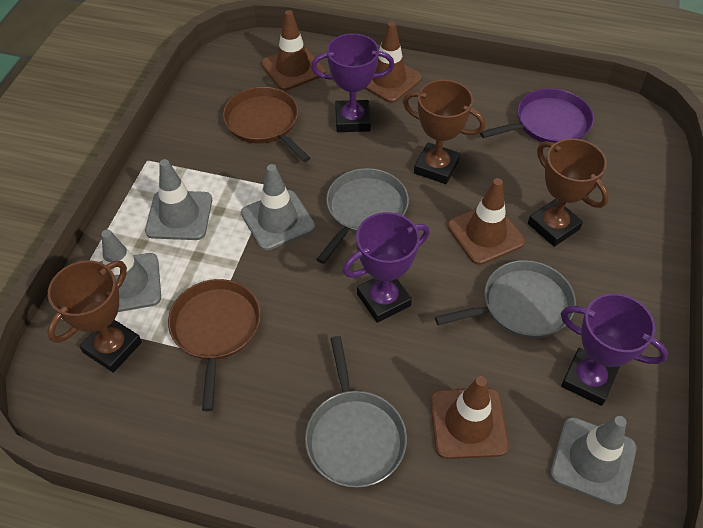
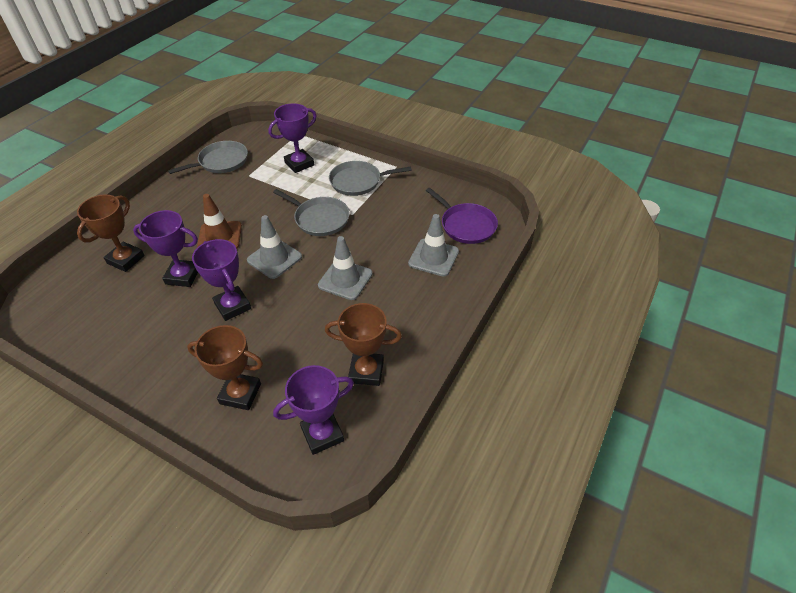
brown pan: 2 -> 0
brown traffic cone: 4 -> 1
grey traffic cone: 4 -> 3
purple trophy: 3 -> 4

